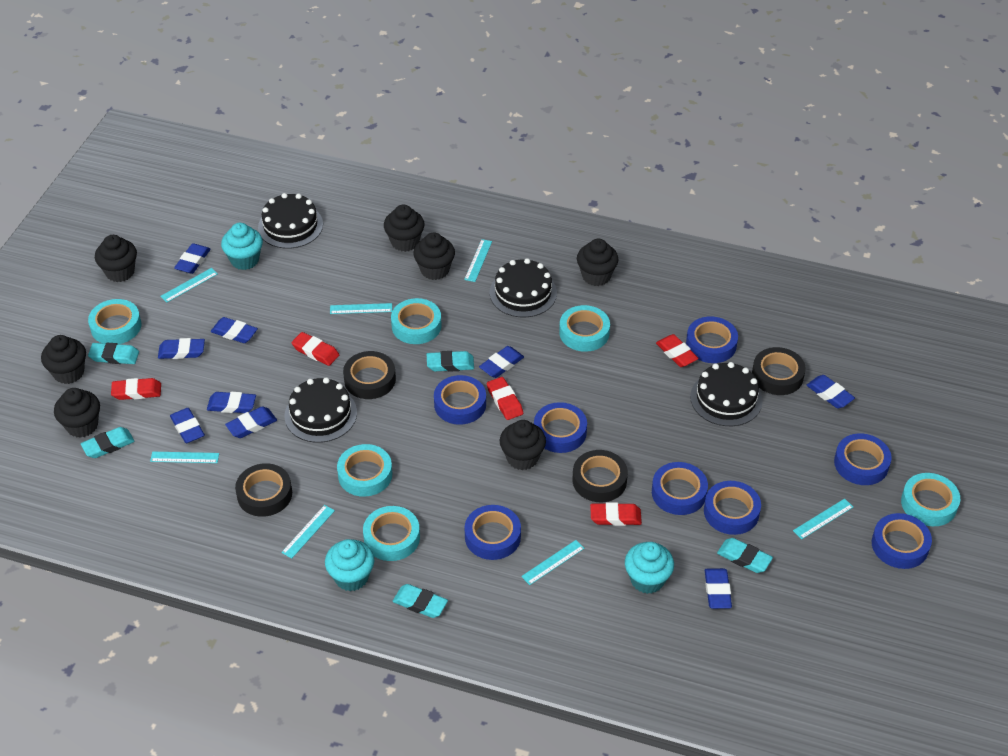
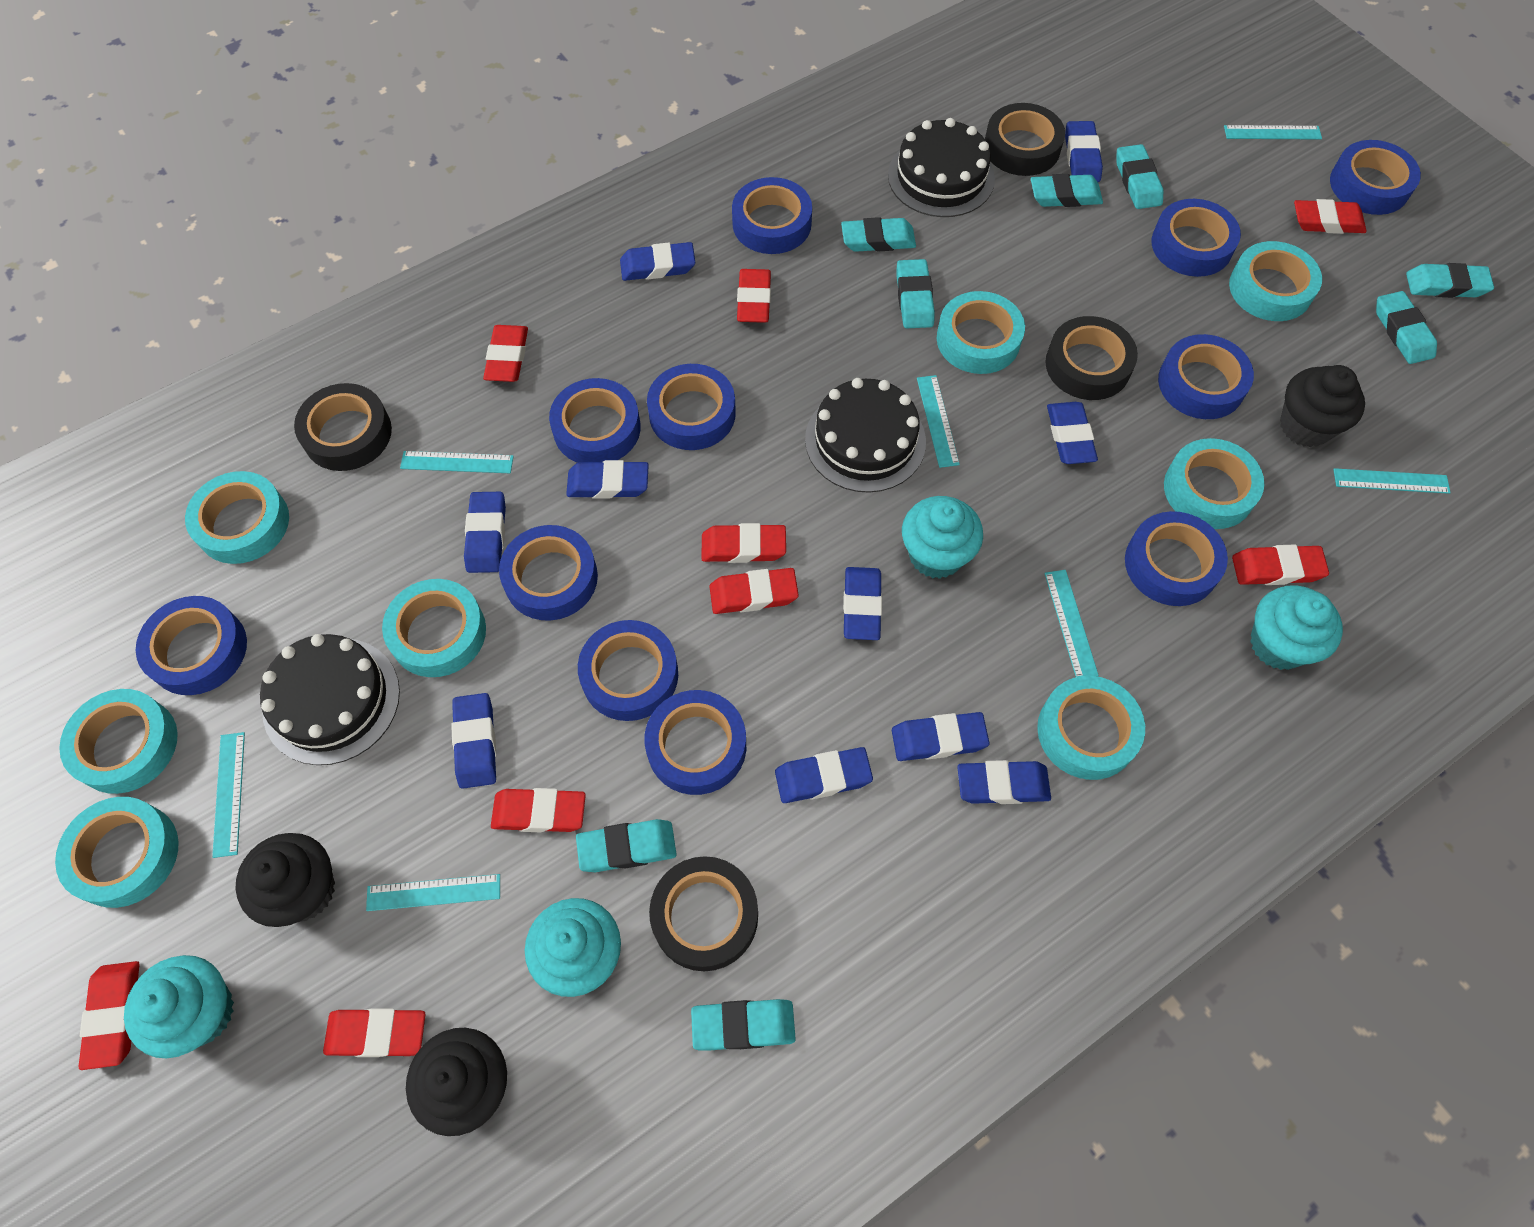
black cake: 4 -> 3
black cupcake: 7 -> 3
blue eraser: 9 -> 10
blue tape: 8 -> 11
red eraser: 5 -> 9
turquoise cupcake: 3 -> 4
turquoise eraser: 5 -> 8
turquoise tape: 6 -> 8

